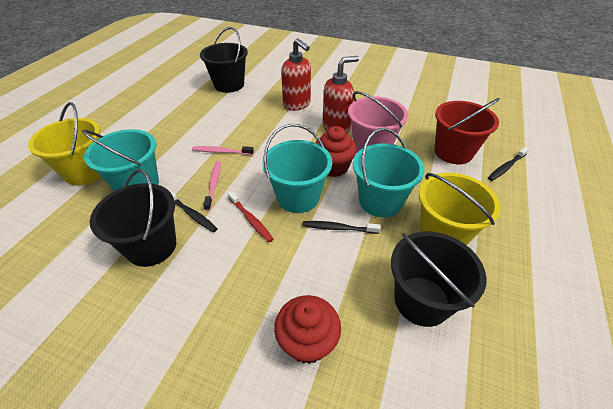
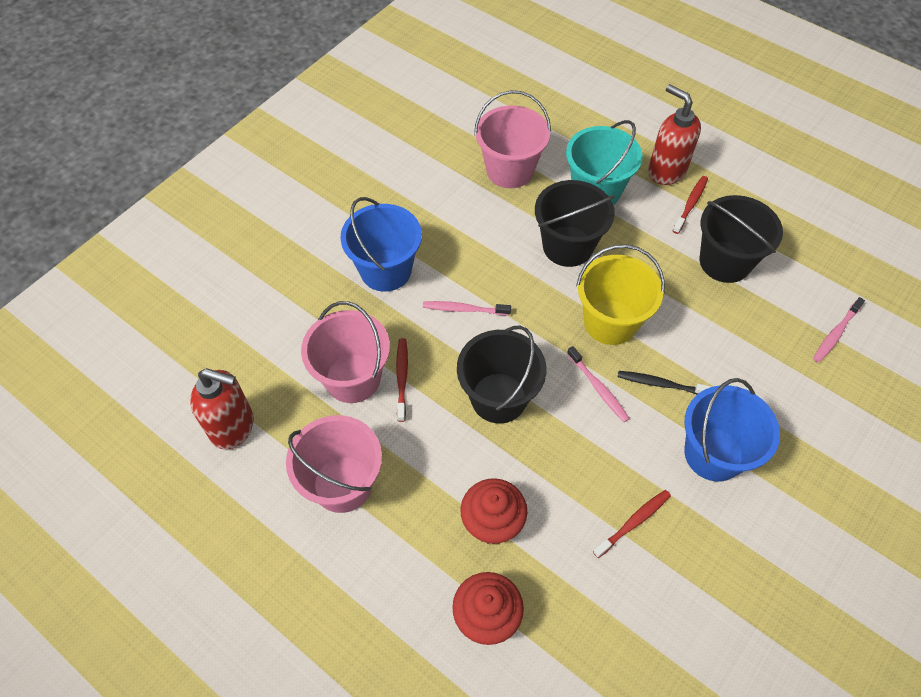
black toothbrush: 3 -> 1
blue bucket: 0 -> 2
pink bucket: 1 -> 3
pink toothbrush: 2 -> 3
red bucket: 1 -> 0
red toothbrush: 1 -> 3
turquoise bucket: 3 -> 1
yellow bucket: 2 -> 1

